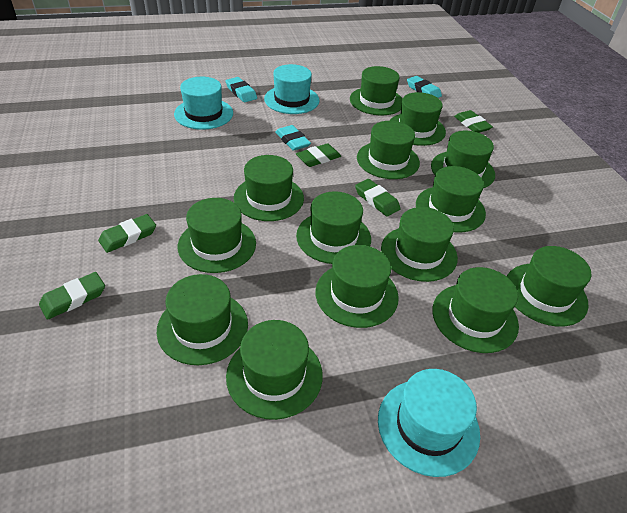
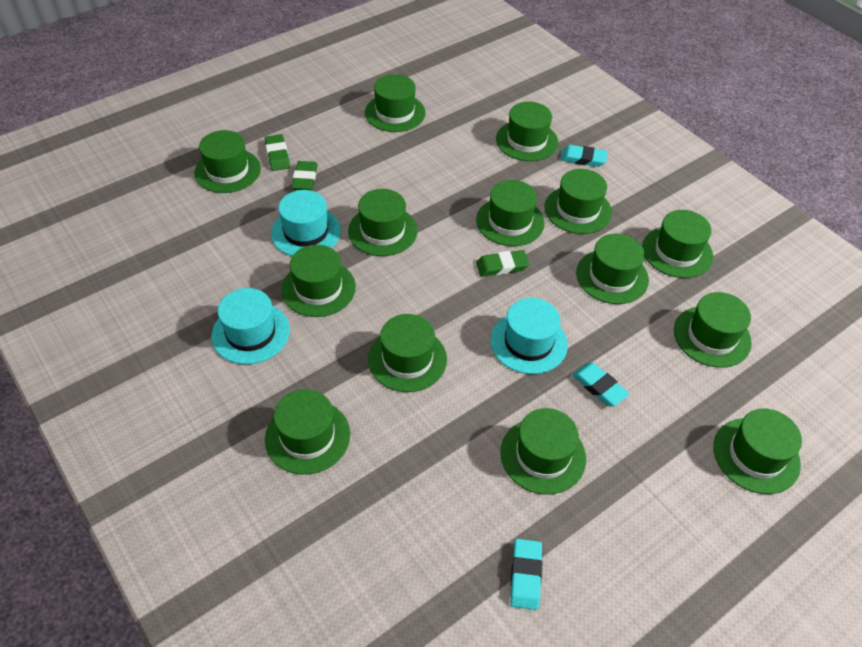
green eraser: 5 -> 3

